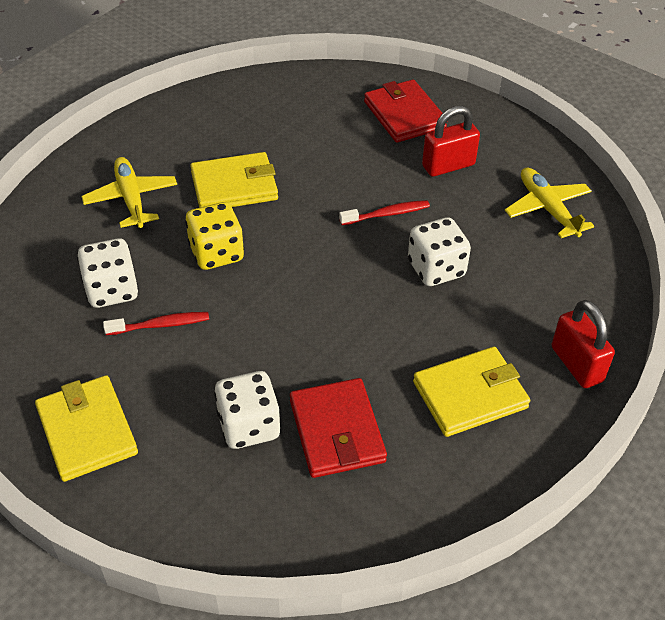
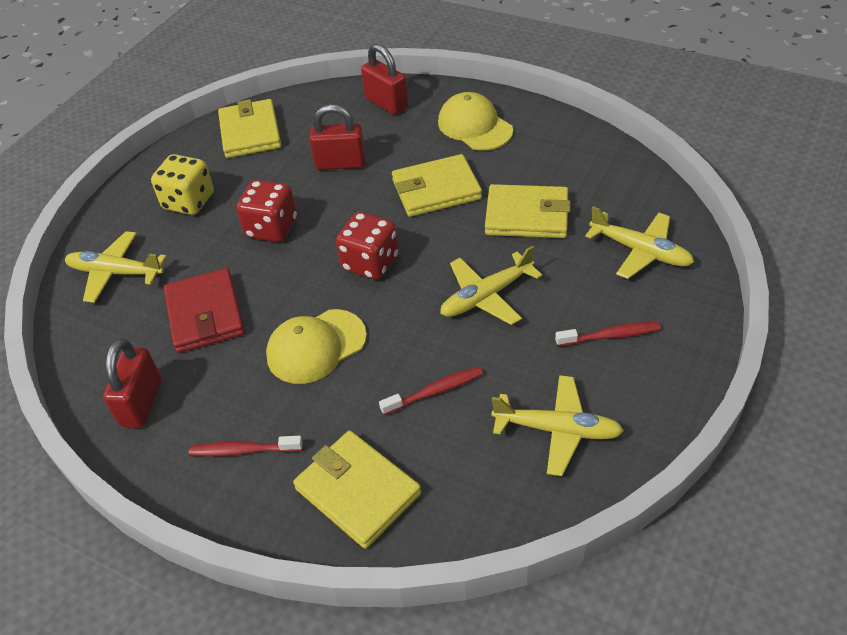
red dice: 0 -> 2
red padlock: 2 -> 3
red toothbrush: 2 -> 3
red wallet: 2 -> 1
white dice: 3 -> 0
yellow cap: 0 -> 2
yellow plane: 2 -> 4
yellow wallet: 3 -> 4

